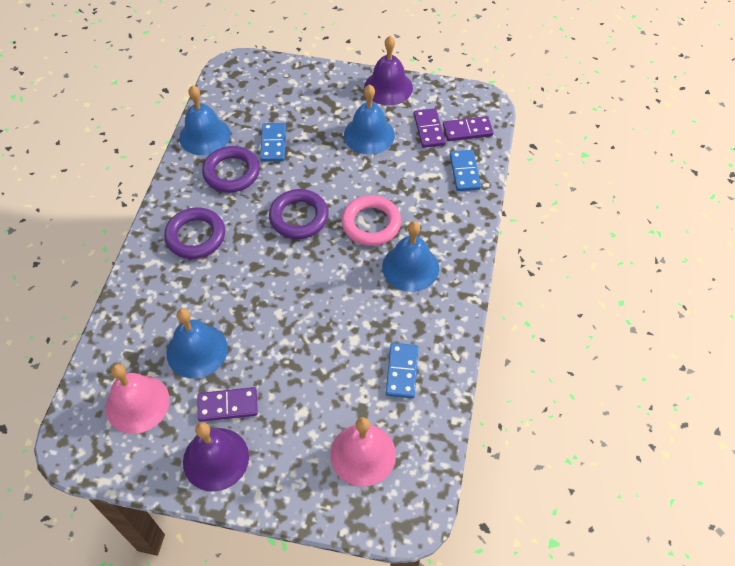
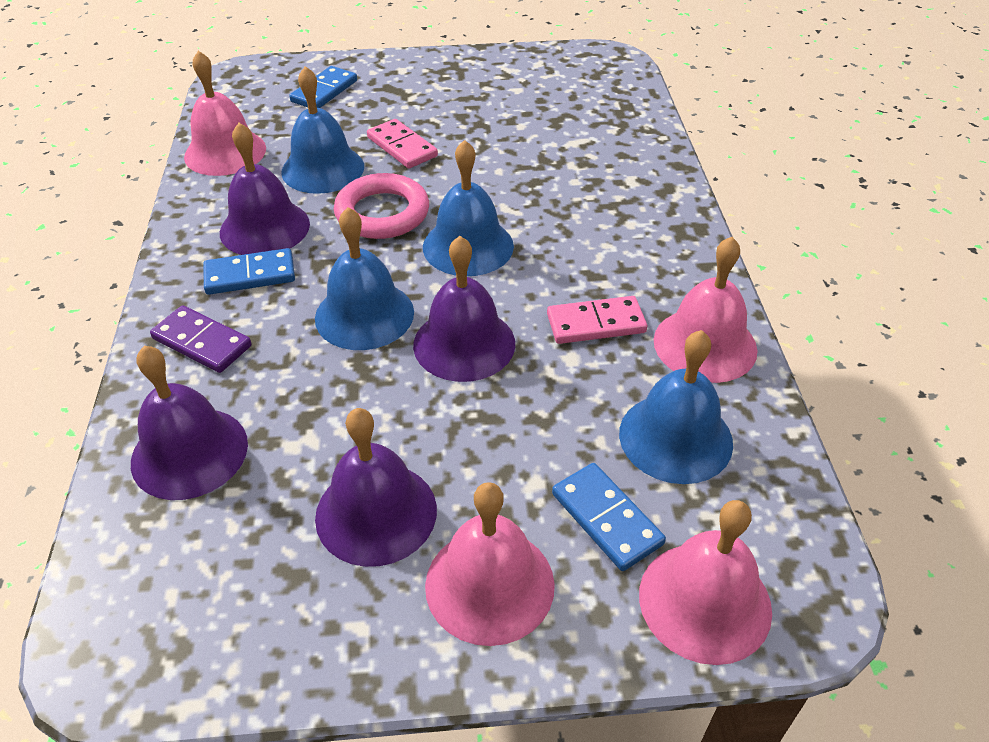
pink bell: 2 -> 4
pink domino: 0 -> 2
purple bell: 2 -> 4
purple domino: 3 -> 1
purple ring: 3 -> 0

